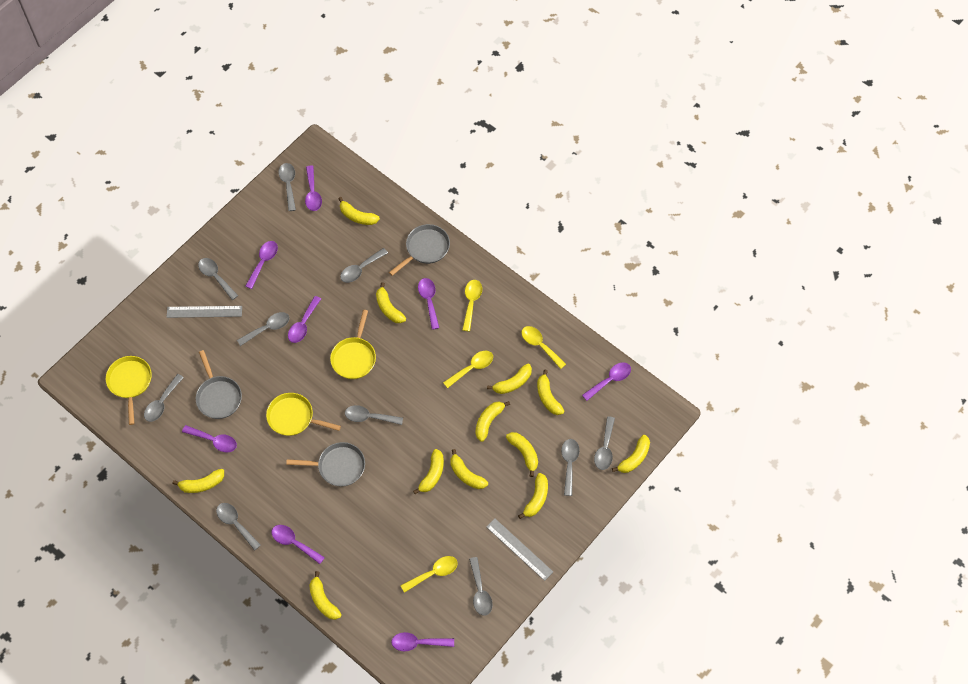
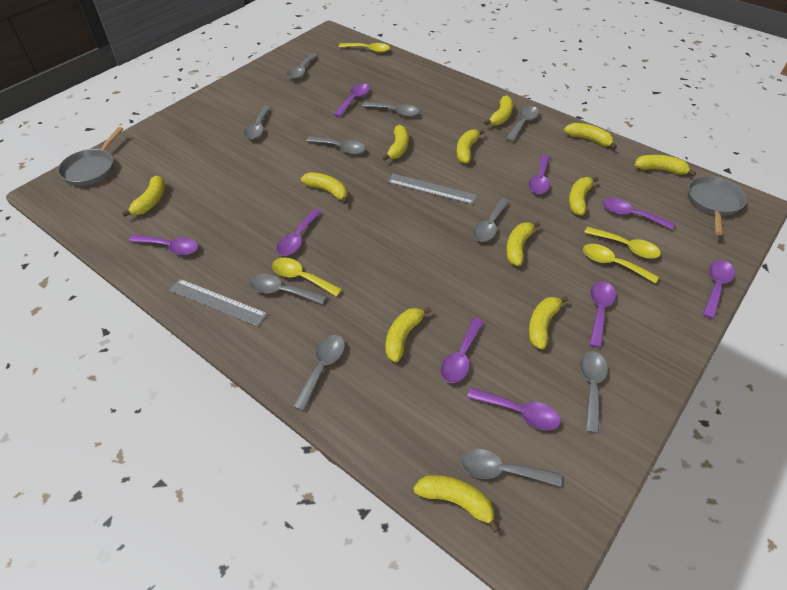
grey pan: 3 -> 2
purple spoon: 8 -> 9
yellow pan: 3 -> 0

